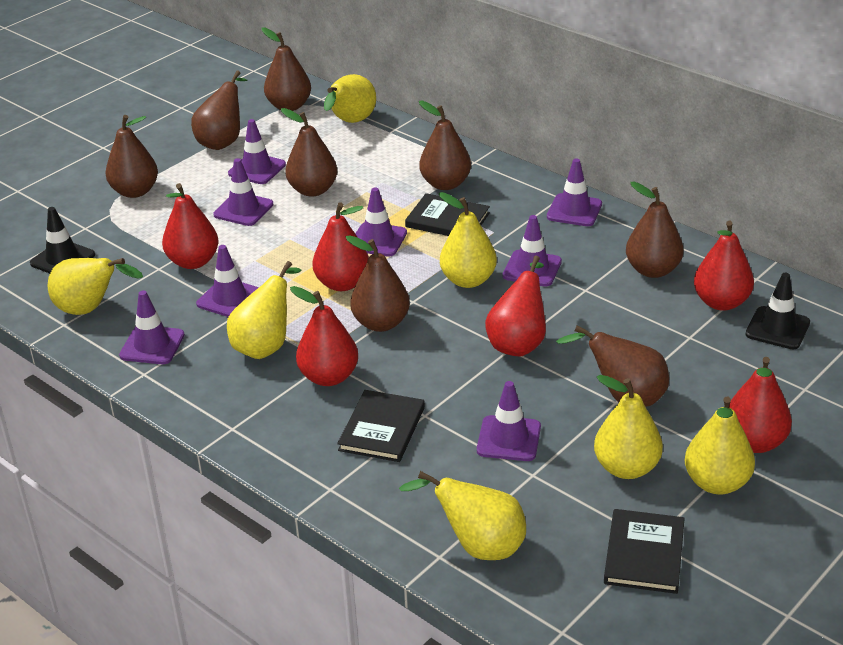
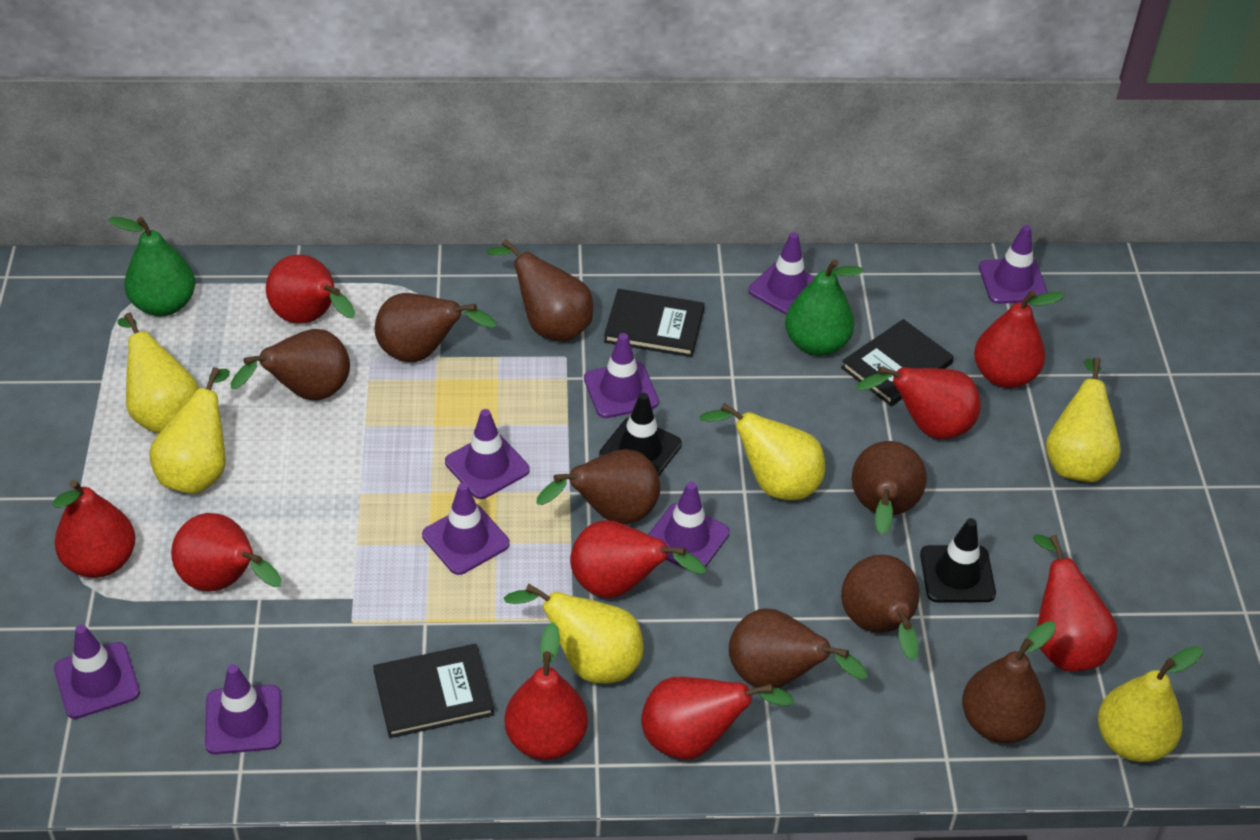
green pear: 0 -> 2
red pear: 6 -> 9
yellow pear: 7 -> 6

